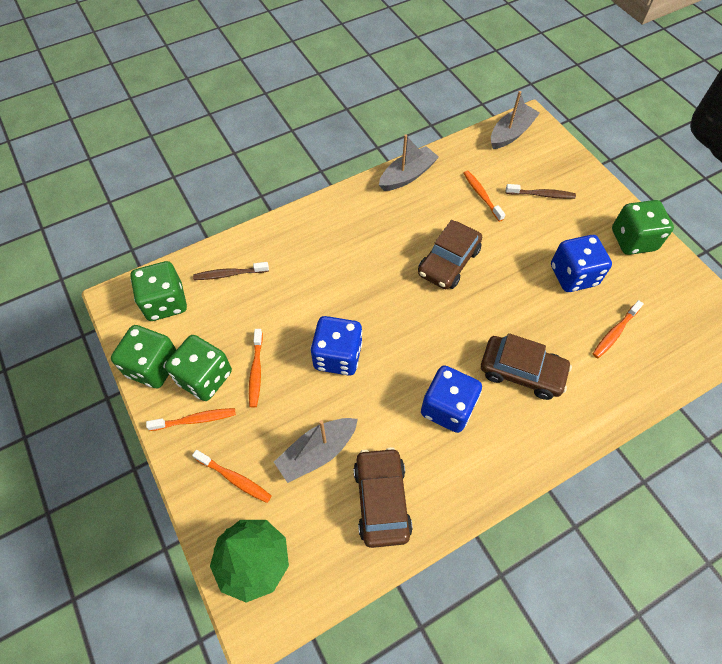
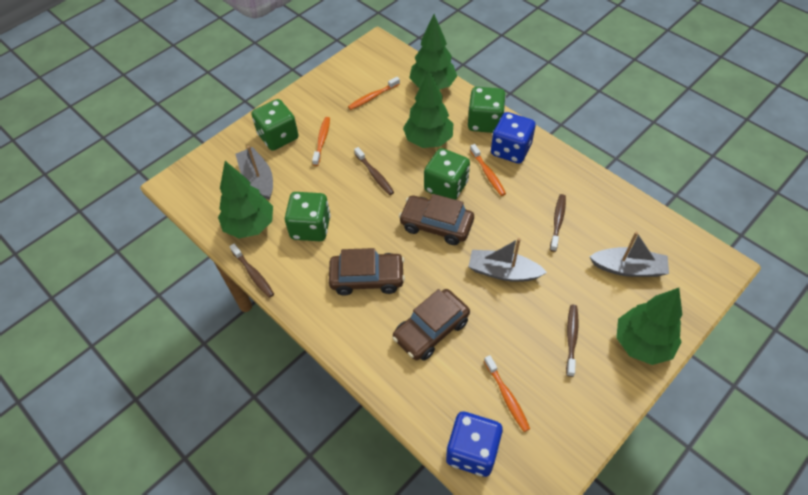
blue dice: 3 -> 2
brown toothbrush: 2 -> 4
green tree: 1 -> 4
orange toothbrush: 5 -> 4

